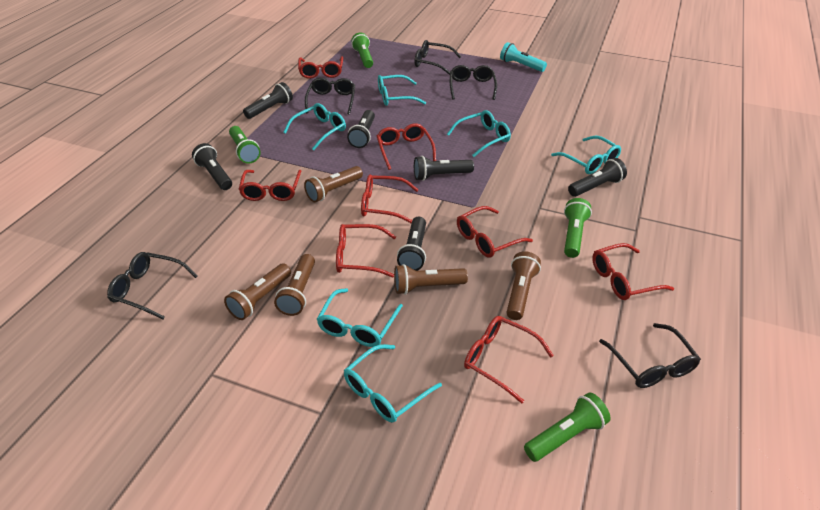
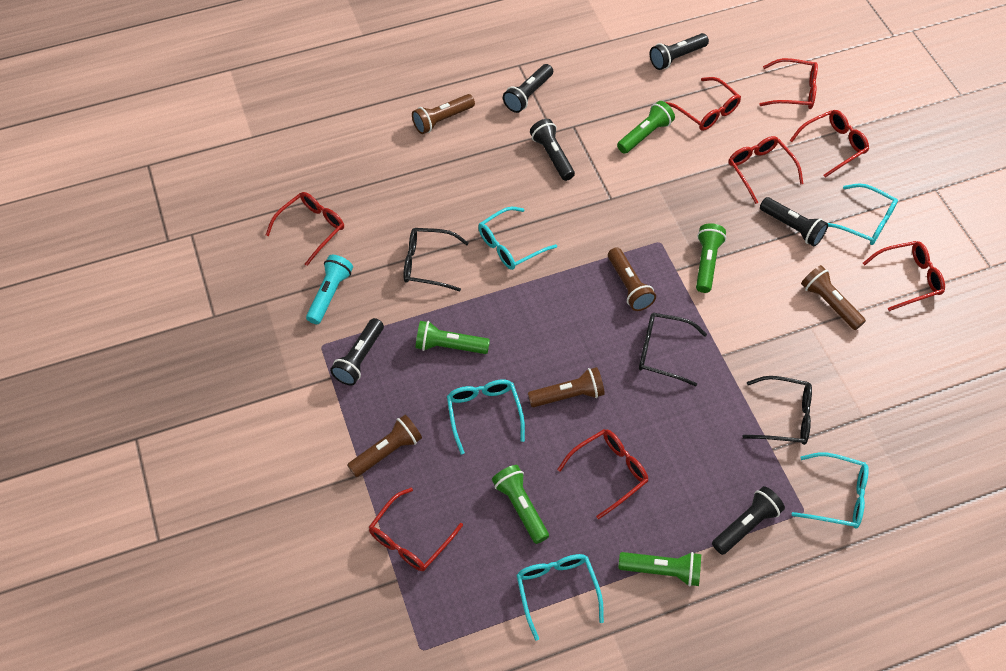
black glasses: 5 -> 3
green flashlight: 4 -> 5
turquoise glasses: 6 -> 5

